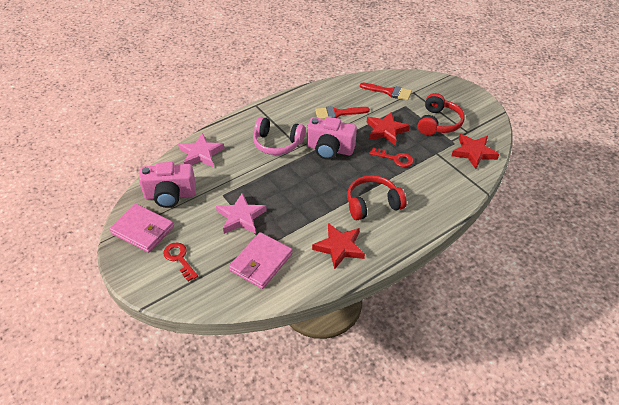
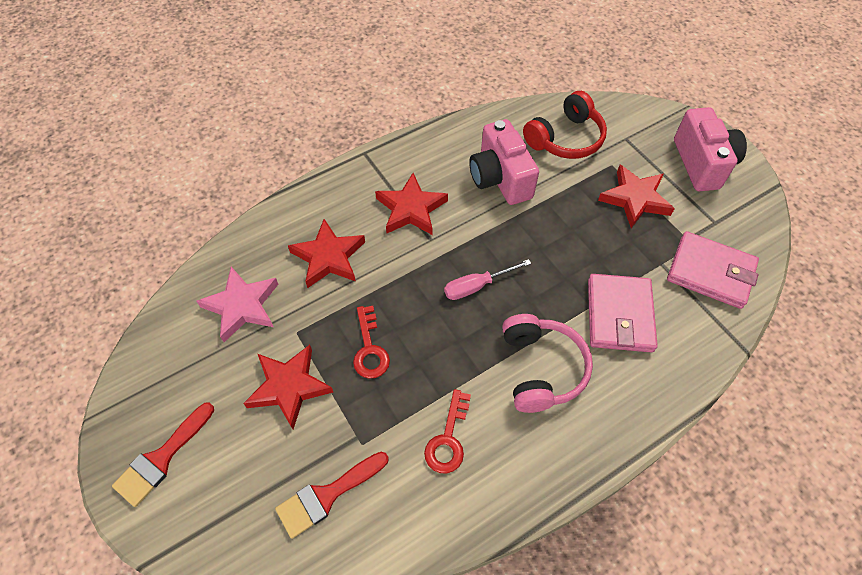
pink screwdriver: 0 -> 1
pink star: 2 -> 1
red headphones: 2 -> 1
red star: 3 -> 4

